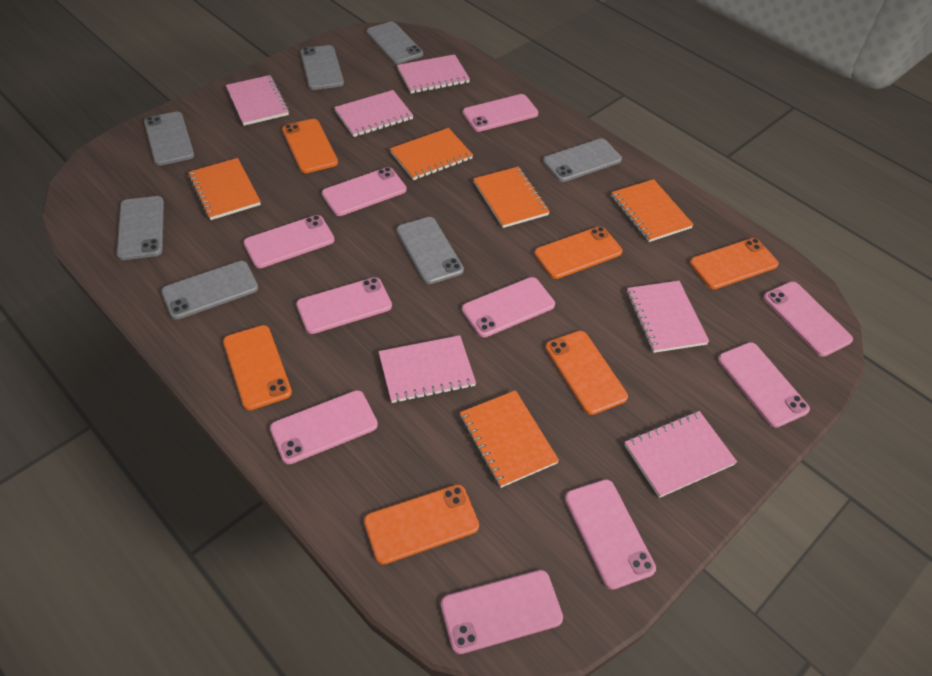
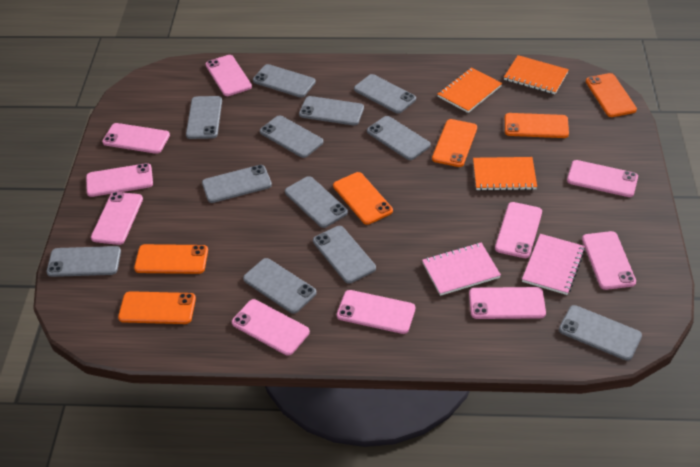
grey phone: 7 -> 12
orange notebook: 5 -> 3
pink notebook: 6 -> 2

